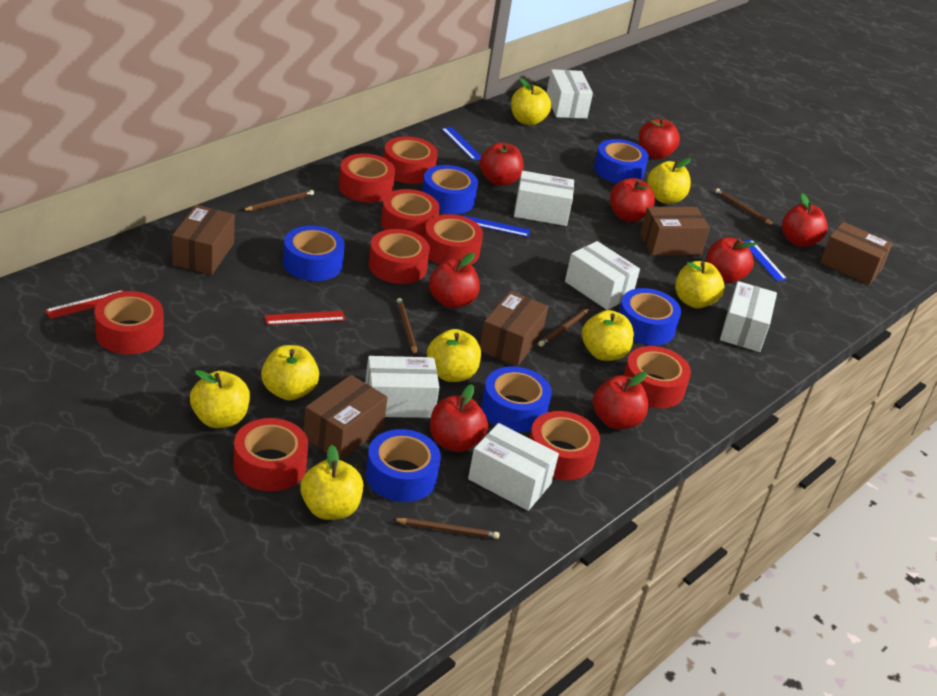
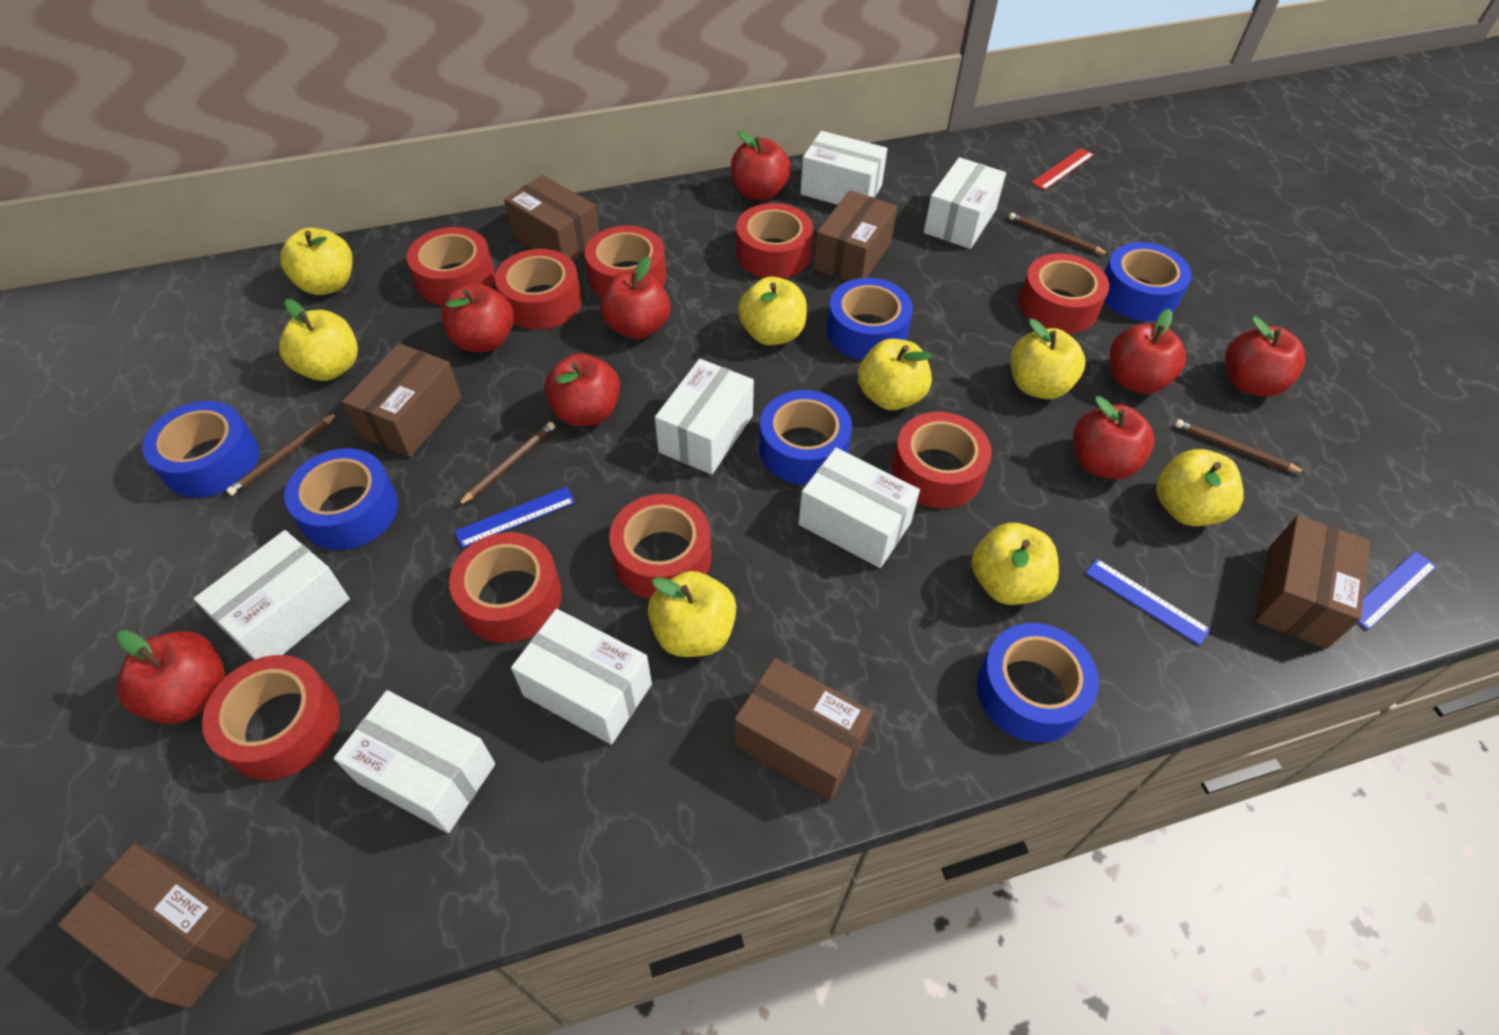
brown box: 5 -> 6
brown pencil: 5 -> 4
red ruler: 2 -> 1
white box: 6 -> 7

